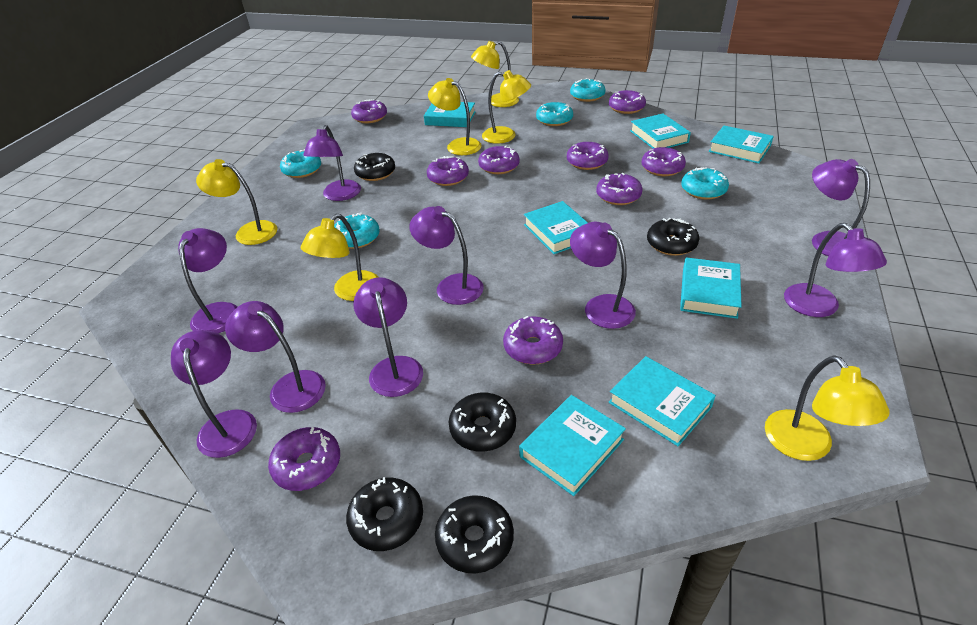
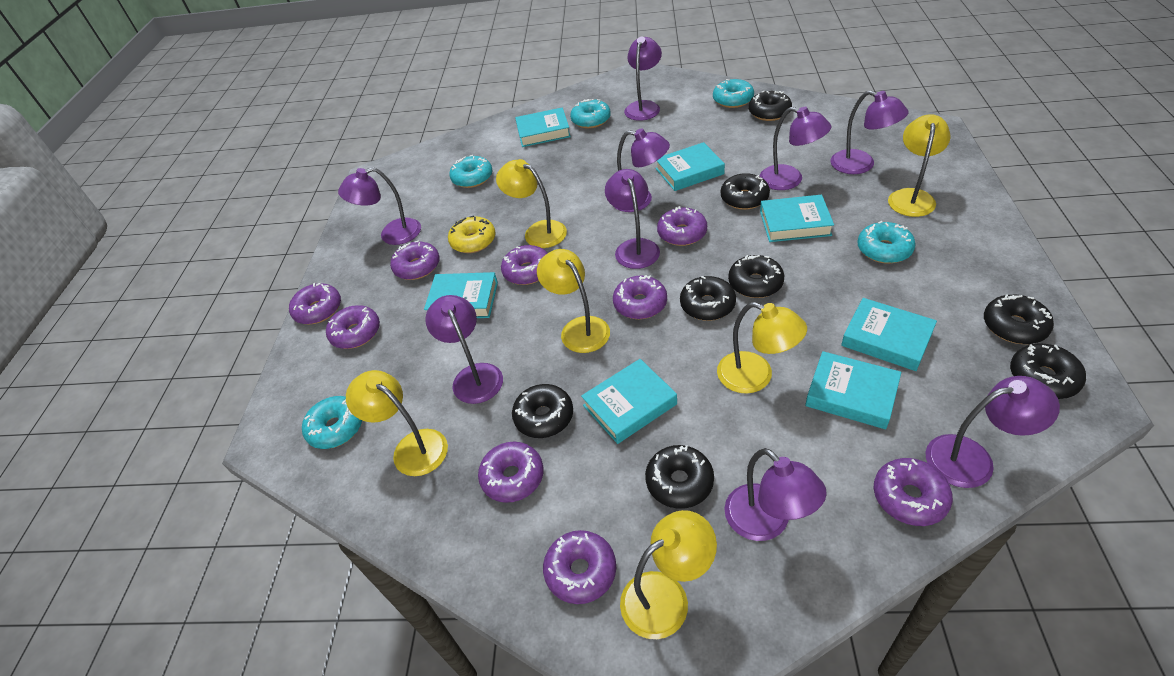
black donut: 5 -> 8
yellow donut: 0 -> 1

